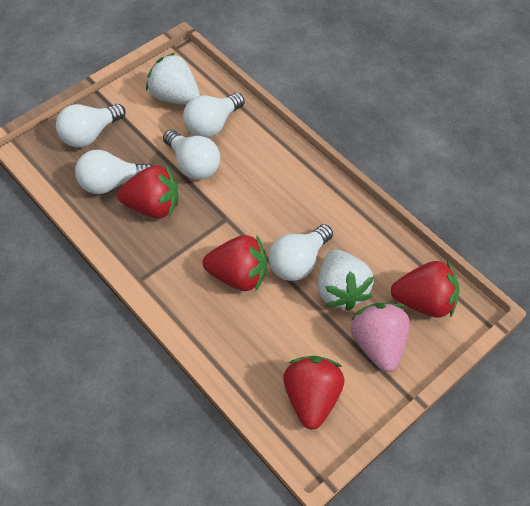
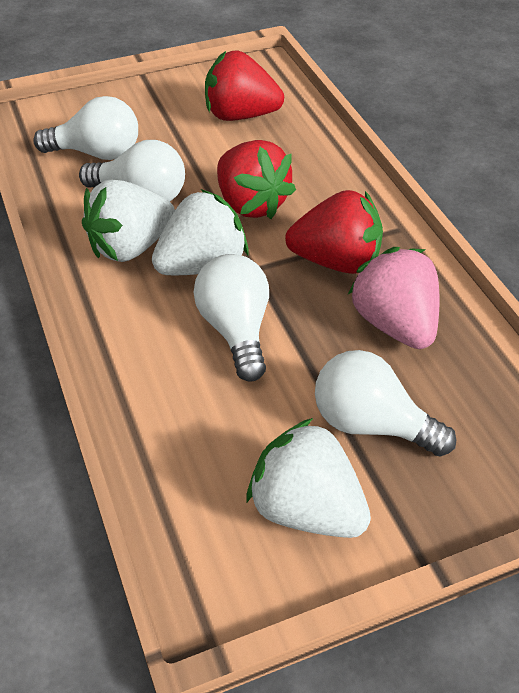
red strawberry: 4 -> 3
white light bulb: 5 -> 4
white strawberry: 2 -> 3

